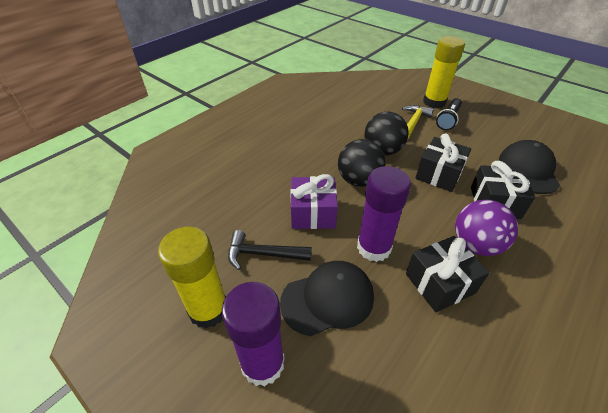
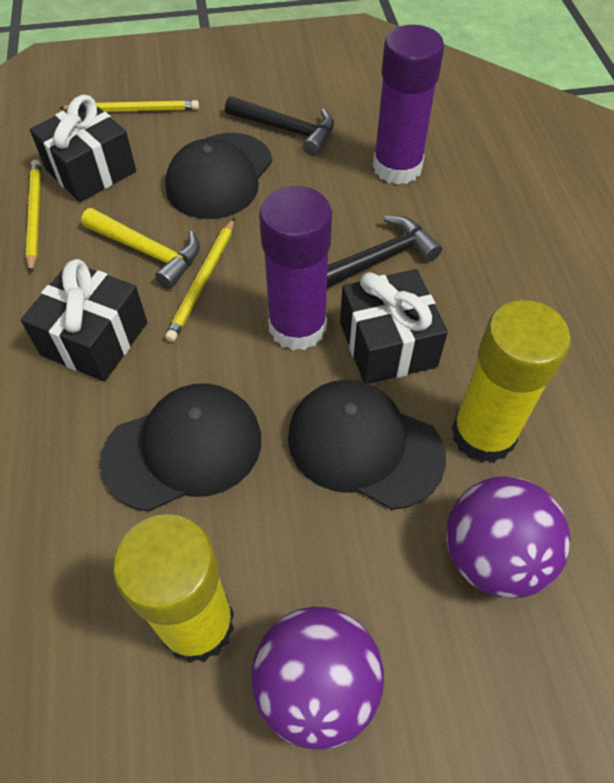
black ball: 2 -> 0
black cap: 2 -> 3
black flashlight: 1 -> 0
black hammer: 1 -> 2
purple ball: 1 -> 2
purple gift: 1 -> 0
yellow pencil: 0 -> 3

